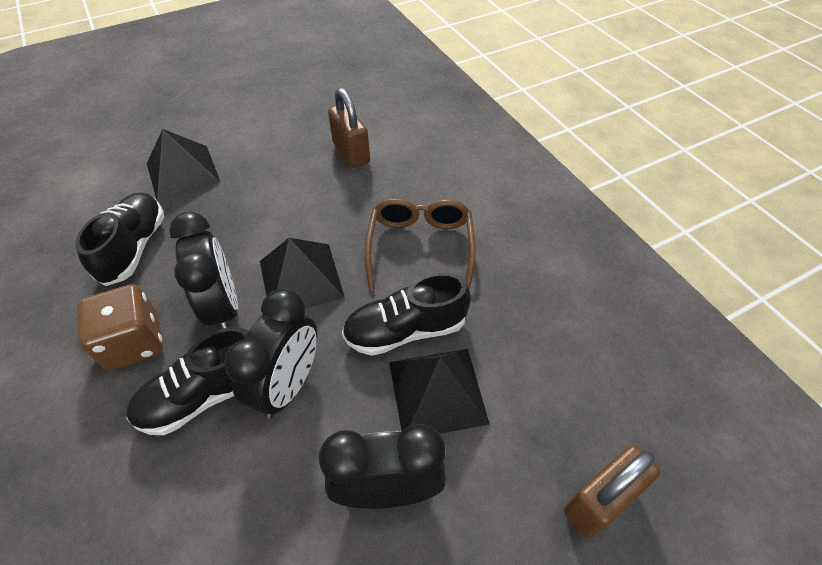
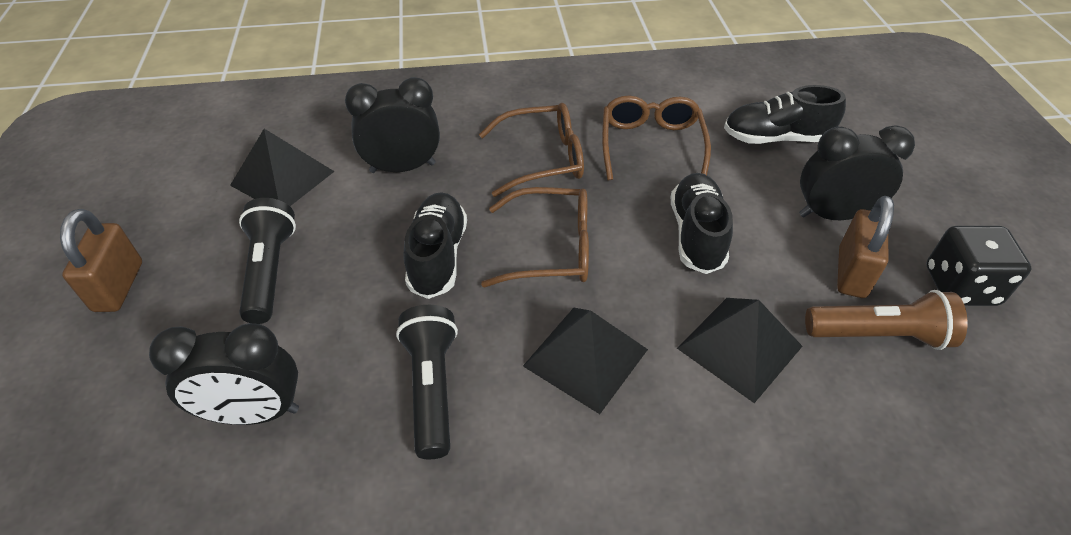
black dice: 0 -> 1
black flashlight: 0 -> 2
brown dice: 1 -> 0
brown flashlight: 0 -> 1
brown glasses: 1 -> 3

